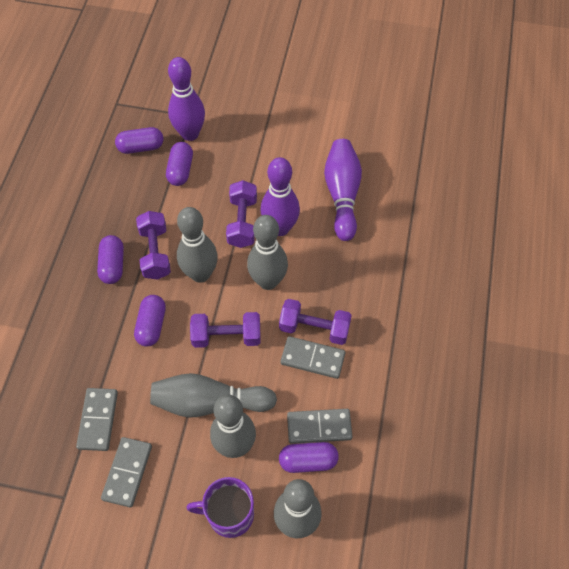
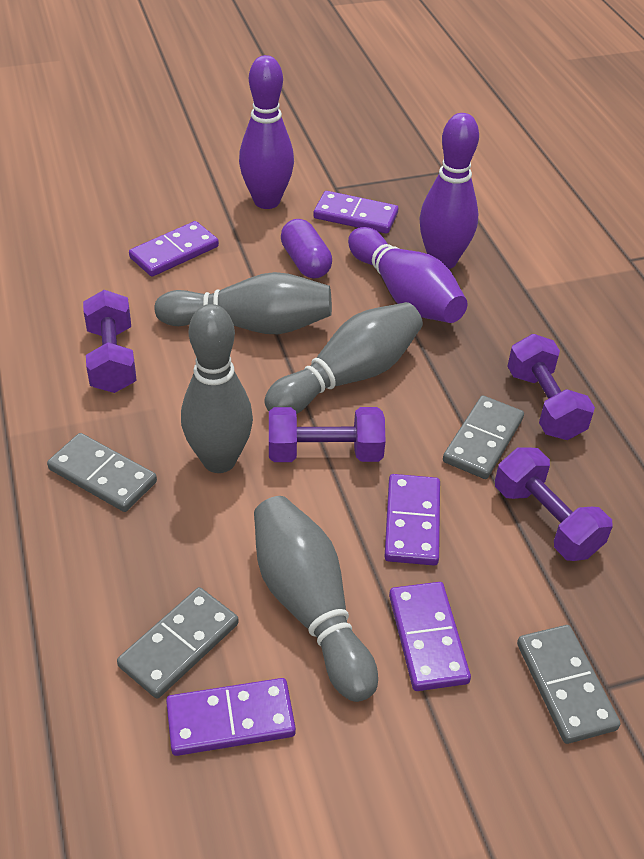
grey bowling pin: 5 -> 4
purple capsule: 5 -> 1
purple domino: 0 -> 5
purple mug: 1 -> 0

